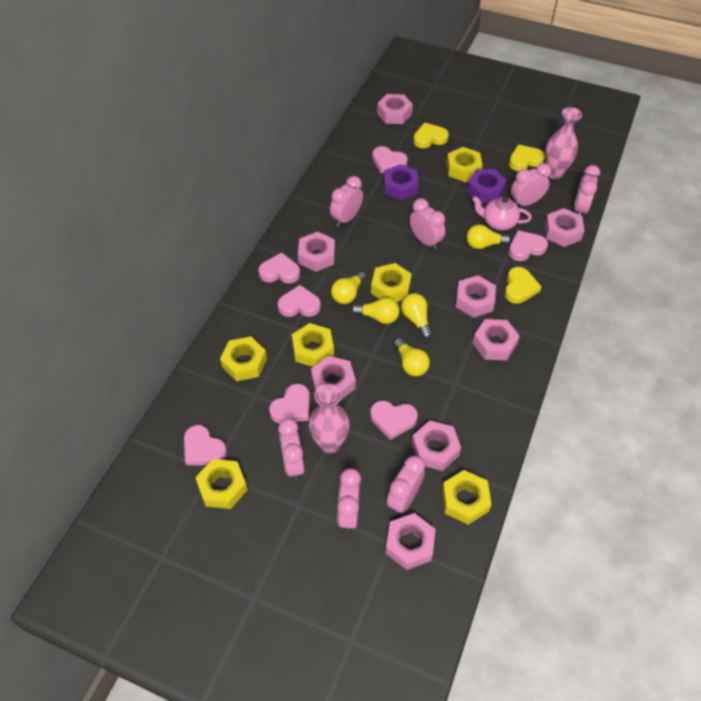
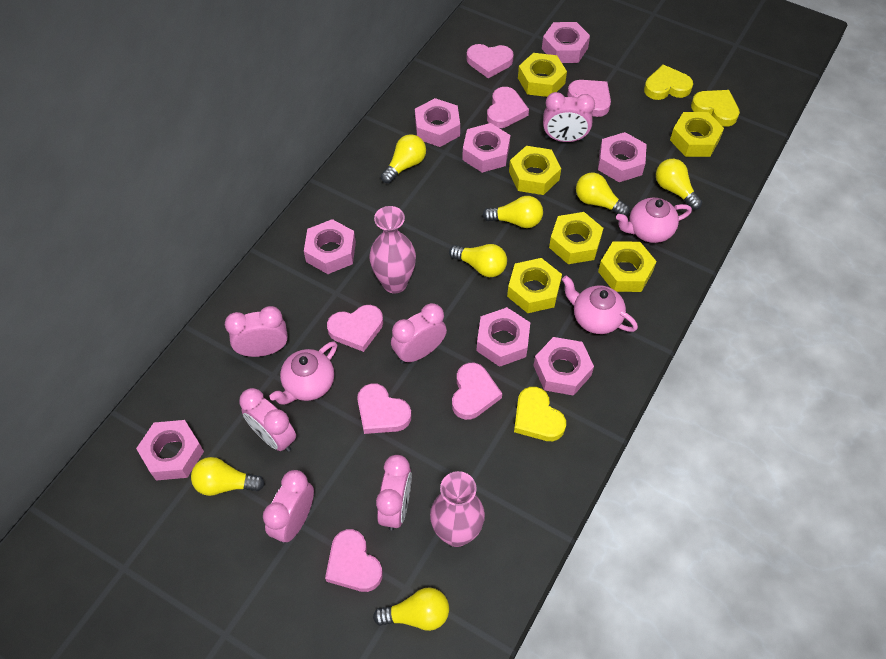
pink clock: 7 -> 6
pink teapot: 1 -> 3
purple nut: 2 -> 0
yellow light bulb: 5 -> 7

